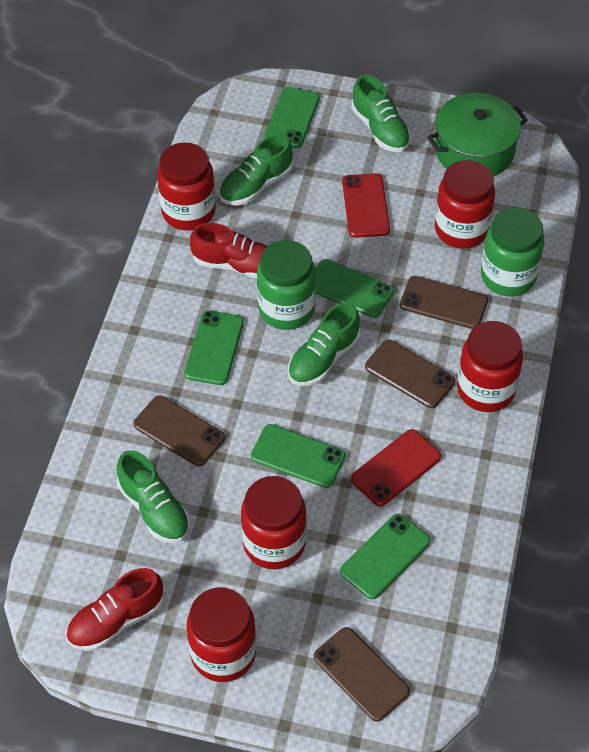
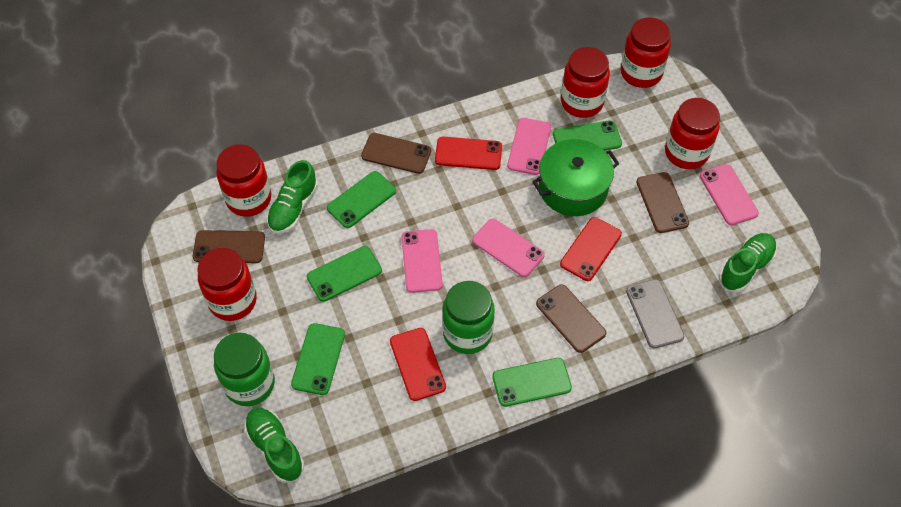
green shoe: 4 -> 3
grey phone: 0 -> 1
pink phone: 0 -> 4
red phone: 2 -> 3
red shoe: 2 -> 0

